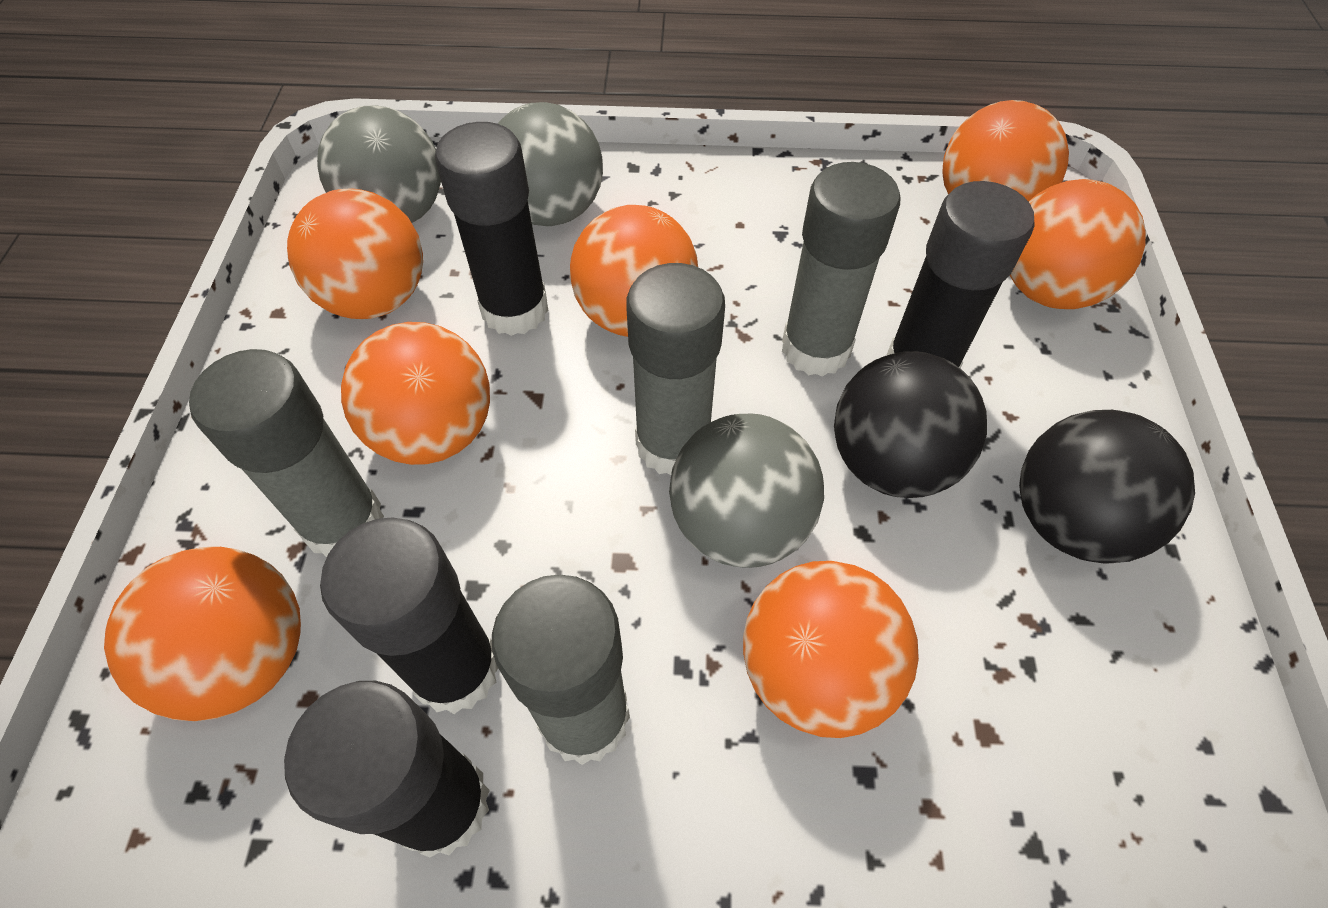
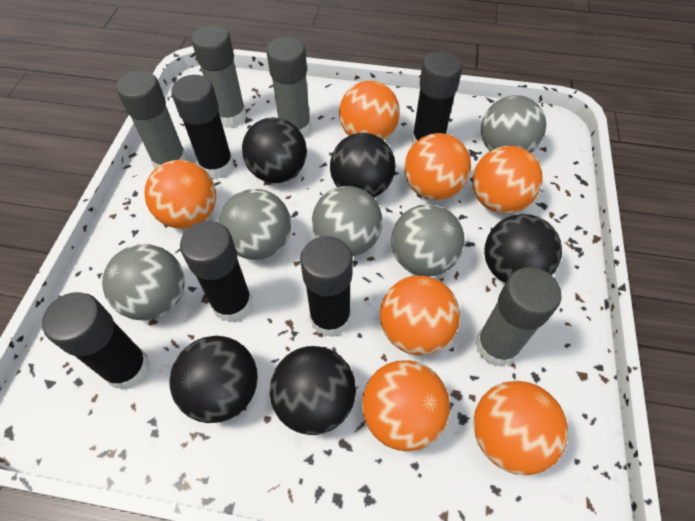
black ball: 2 -> 5
black glue stick: 4 -> 5
grey ball: 3 -> 5

